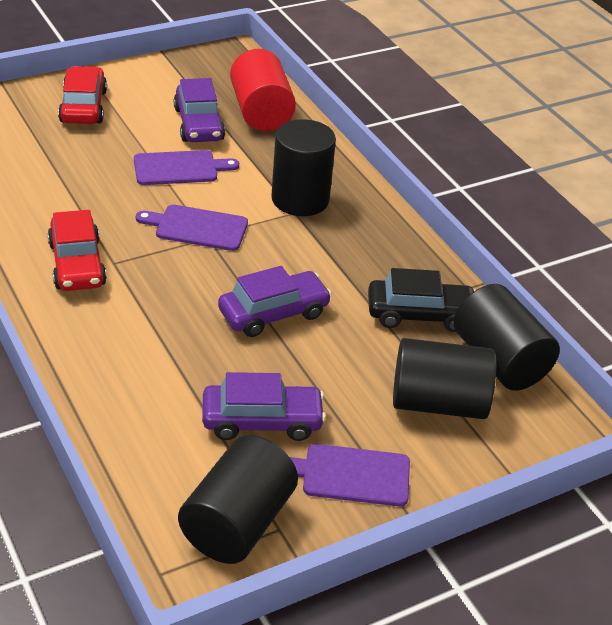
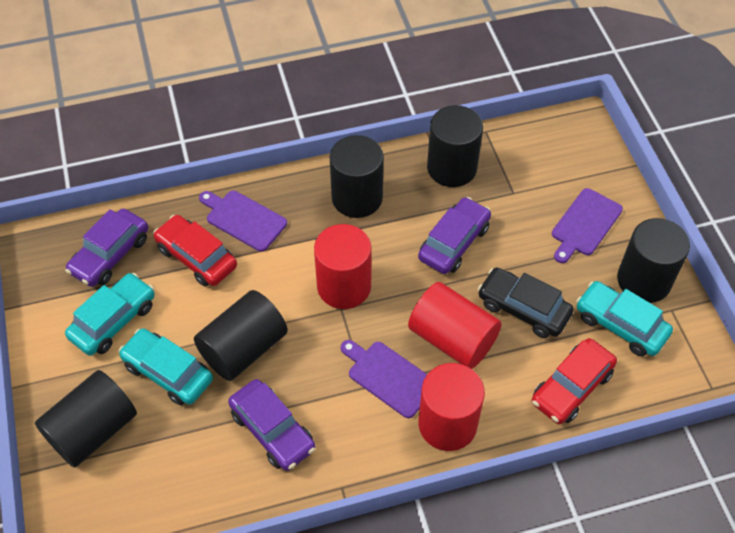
black cylinder: 4 -> 5
red cylinder: 1 -> 3
turquoise car: 0 -> 3

